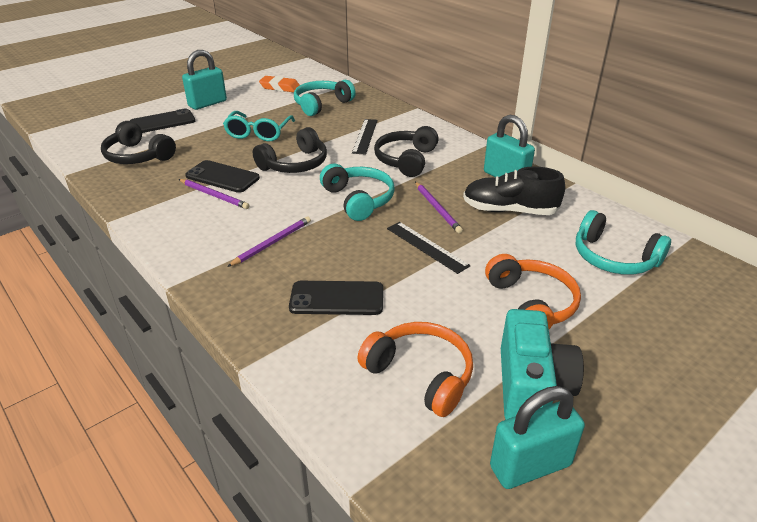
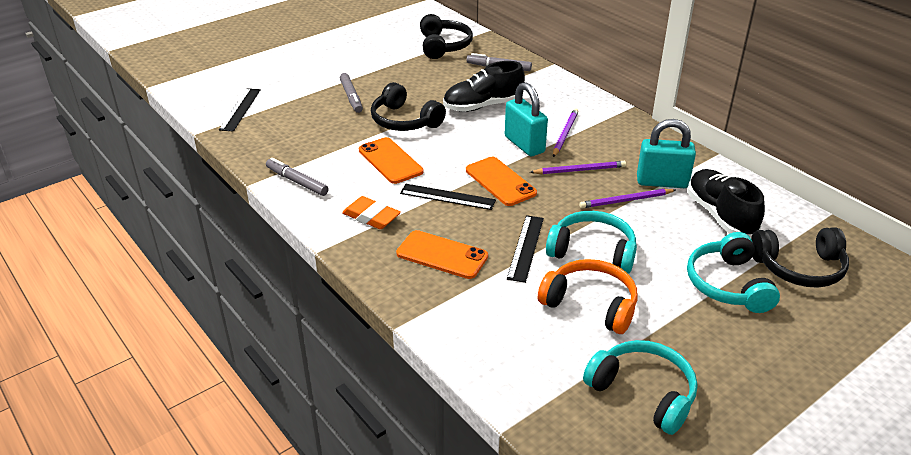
black phone: 3 -> 0
black ruler: 2 -> 3
black shoe: 1 -> 2
grey marker: 0 -> 3
orange headphones: 2 -> 1
orange phone: 0 -> 3
turquoise camera: 1 -> 0
turquoise glasses: 1 -> 0
turquoise padlock: 3 -> 2

